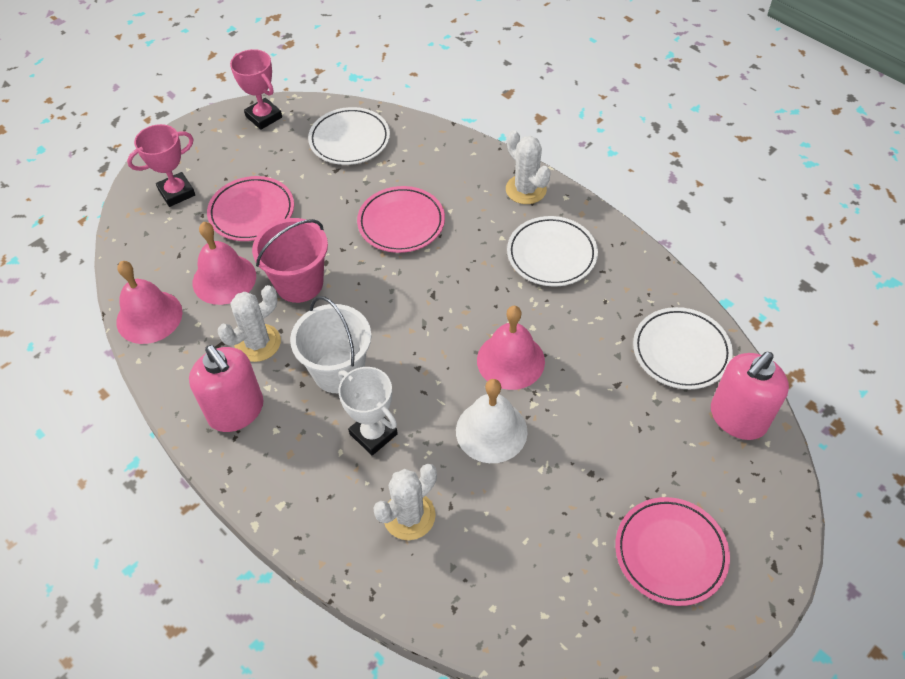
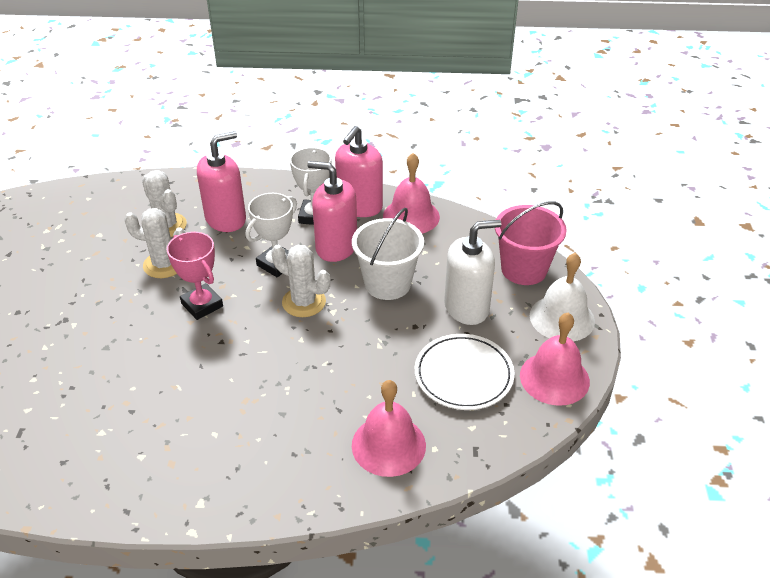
pink plate: 3 -> 0
pink soap dispenser: 2 -> 3
pink trophy: 2 -> 1
white plate: 3 -> 1
white soap dispenser: 0 -> 1
white trophy: 1 -> 2

